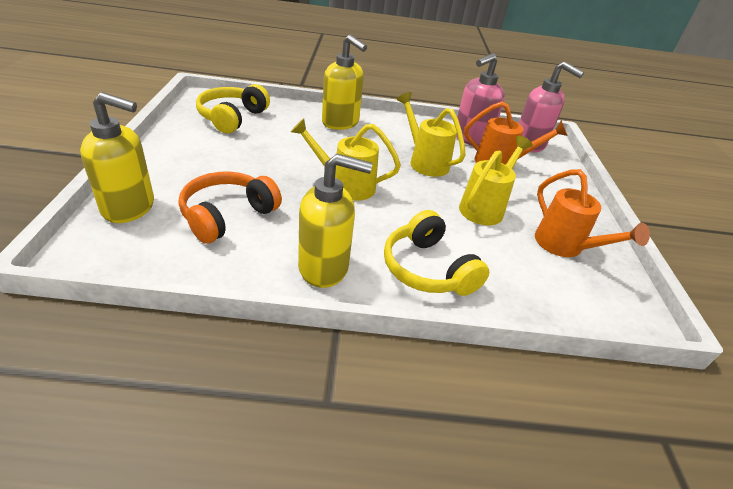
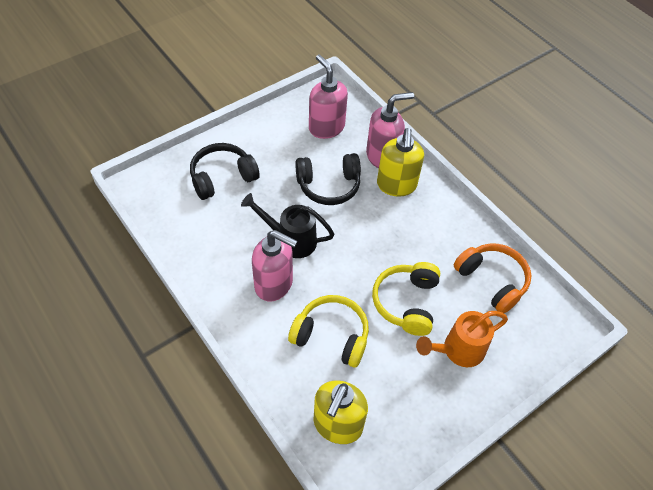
black headphones: 0 -> 2
black watering can: 0 -> 1
orange watering can: 2 -> 1
pink soap dispenser: 2 -> 3
yellow soap dispenser: 3 -> 2
yellow watering can: 3 -> 0

